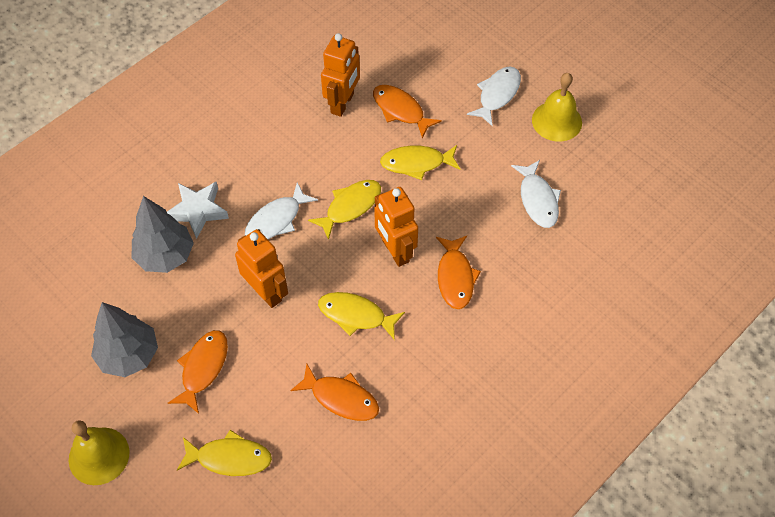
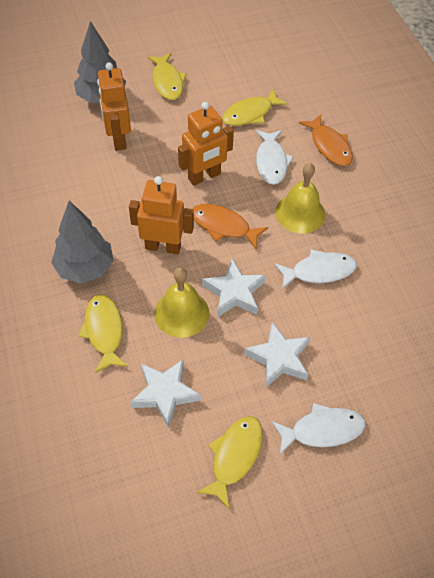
orange fish: 4 -> 2
white star: 1 -> 3

